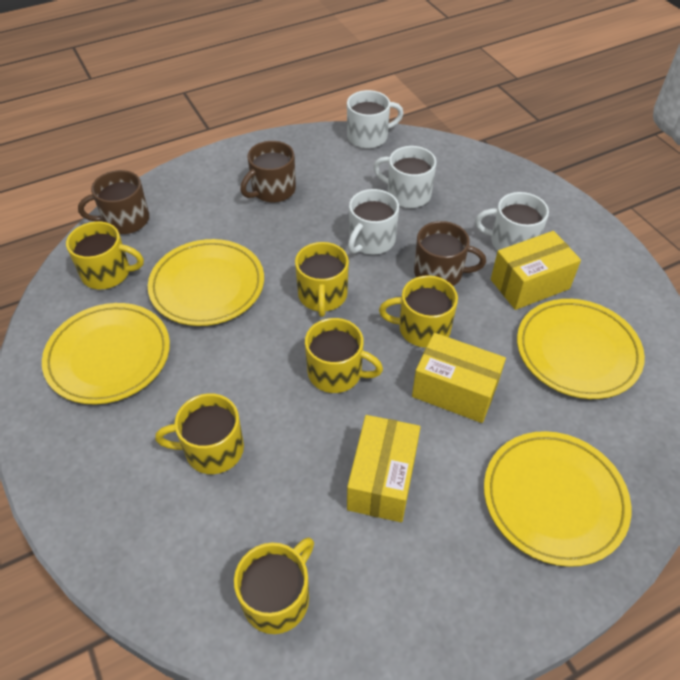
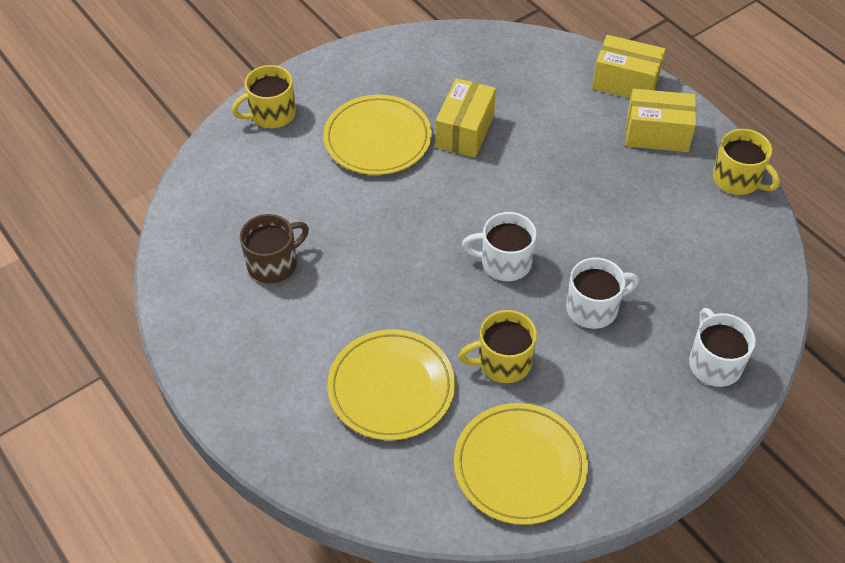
brown mug: 3 -> 1
white mug: 4 -> 3
yellow mug: 6 -> 3
yellow plate: 4 -> 3

